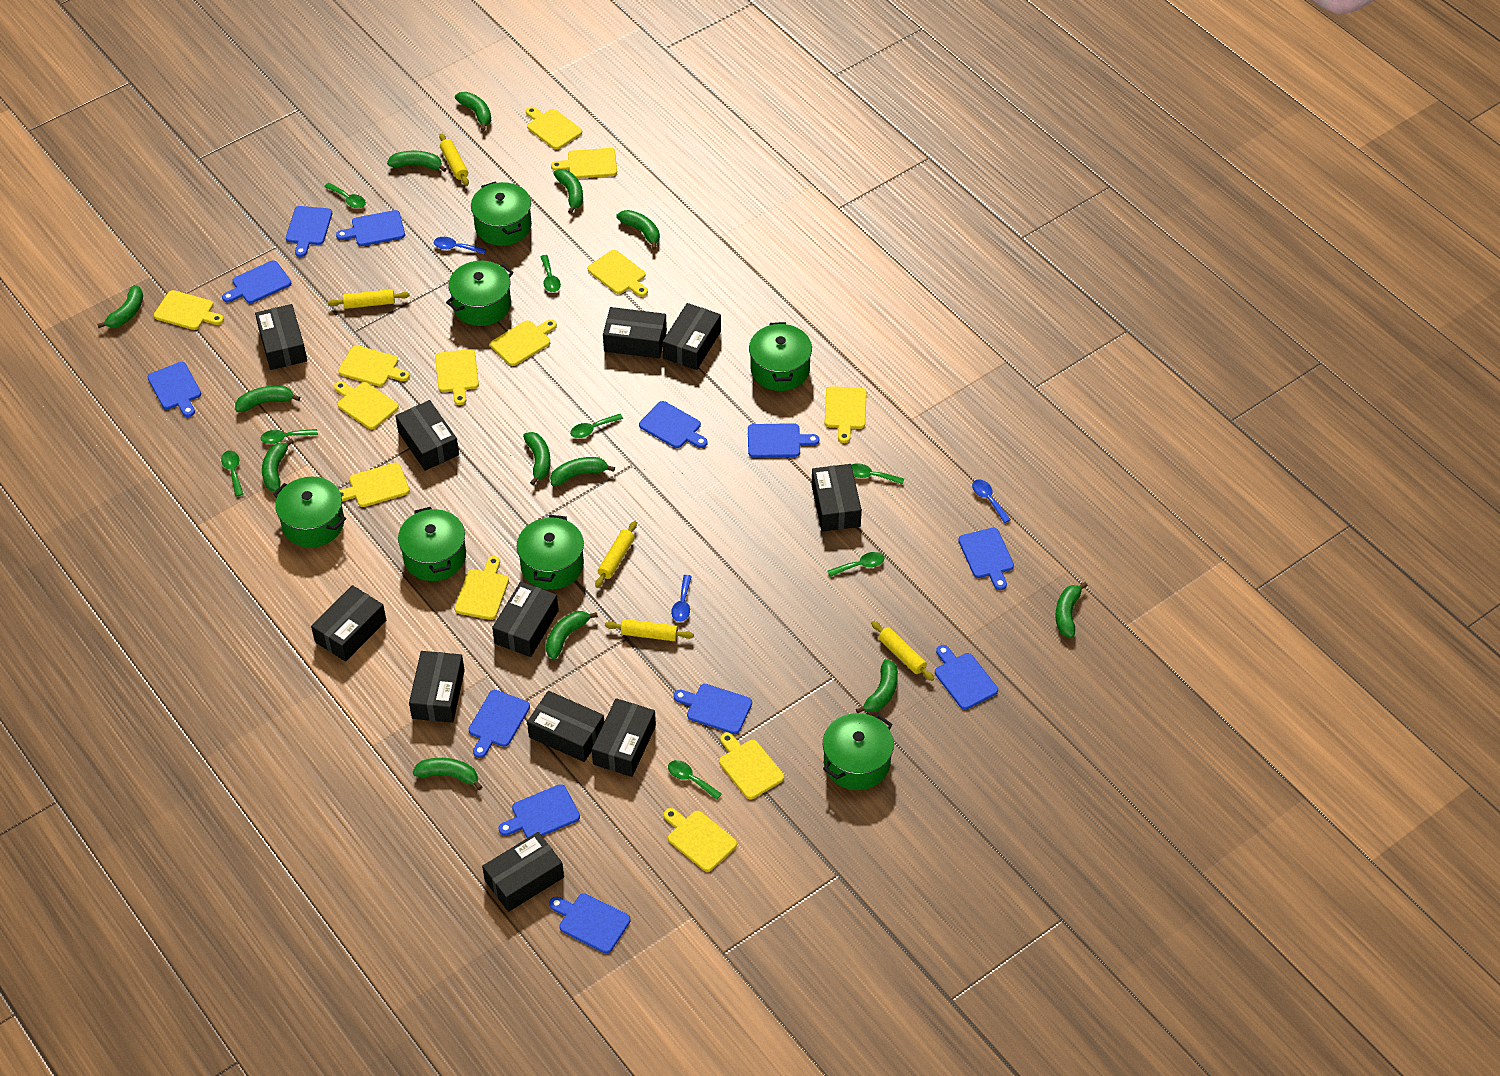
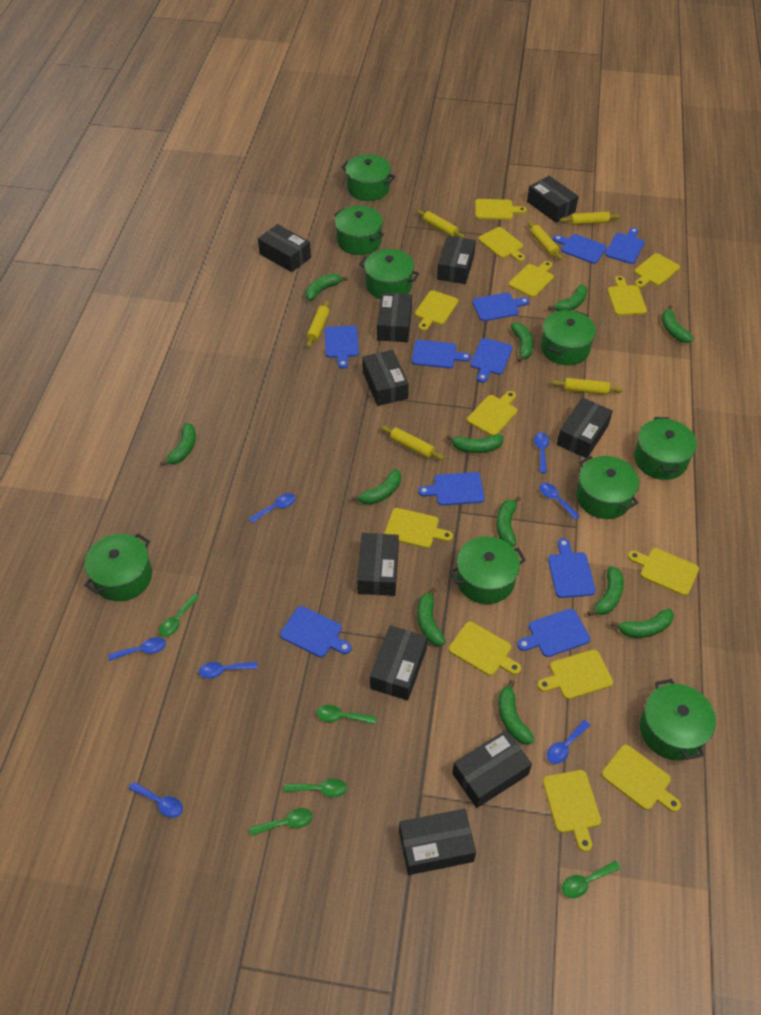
black box: 11 -> 10
blue cutting board: 12 -> 10
blue spoon: 3 -> 7
green banana: 13 -> 12
green pot: 7 -> 9
green spoon: 8 -> 5
yellow rolling pin: 5 -> 6

